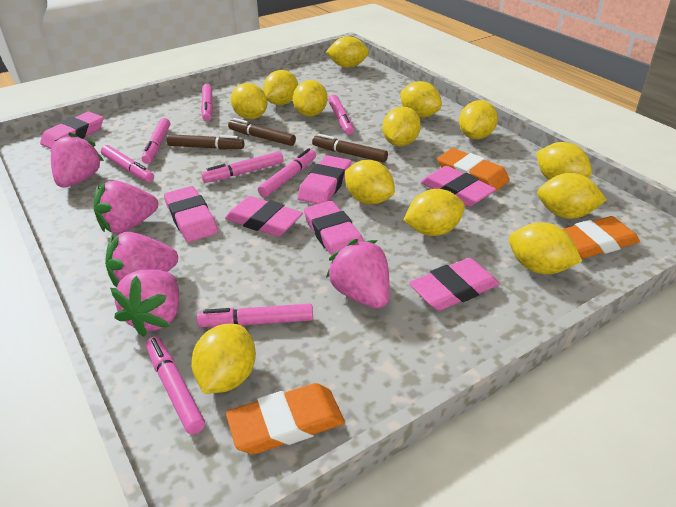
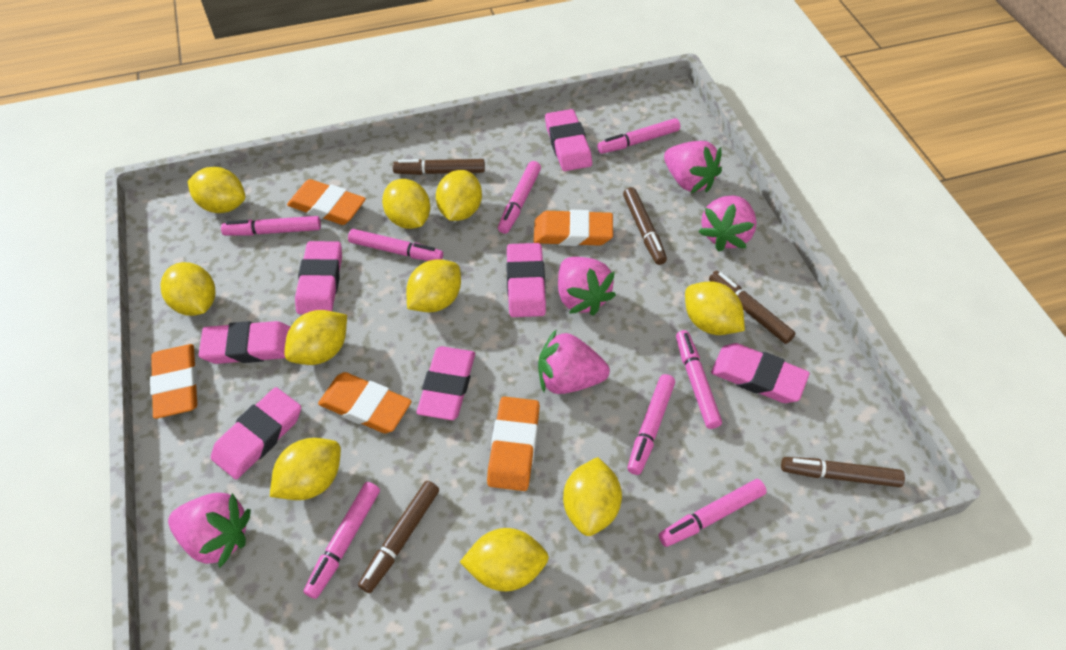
brown marker: 3 -> 5
orange eraser: 3 -> 5
yellow lemon: 13 -> 10

